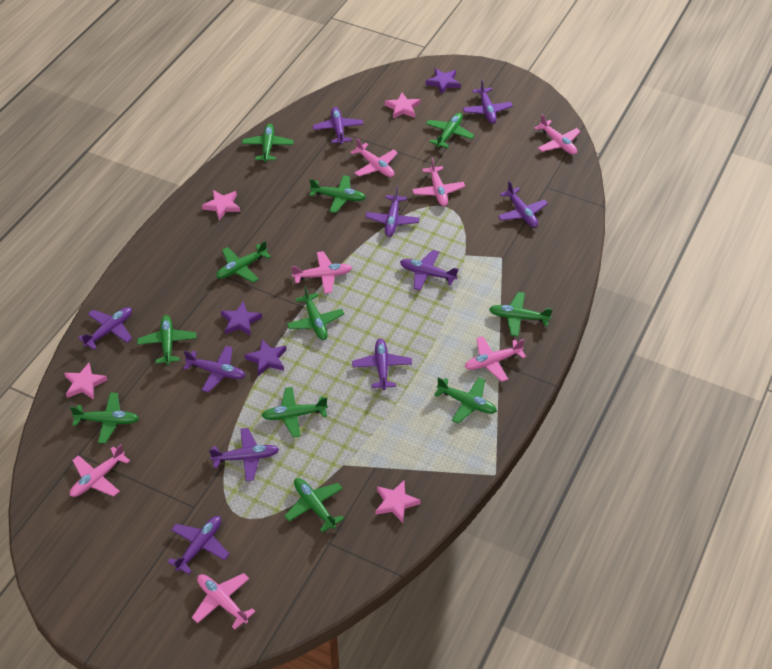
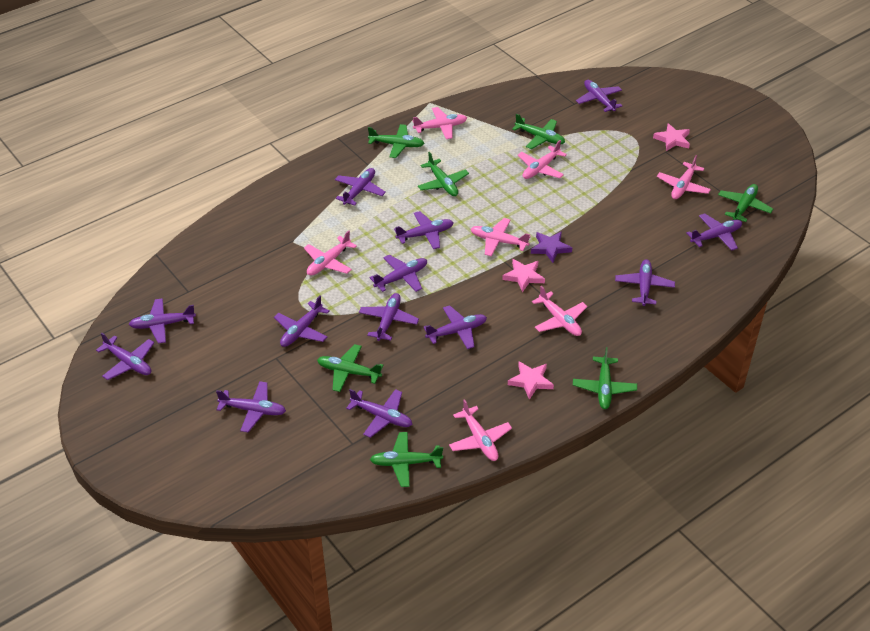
green plane: 11 -> 7
pink star: 4 -> 3
purple plane: 10 -> 13
purple star: 3 -> 1

